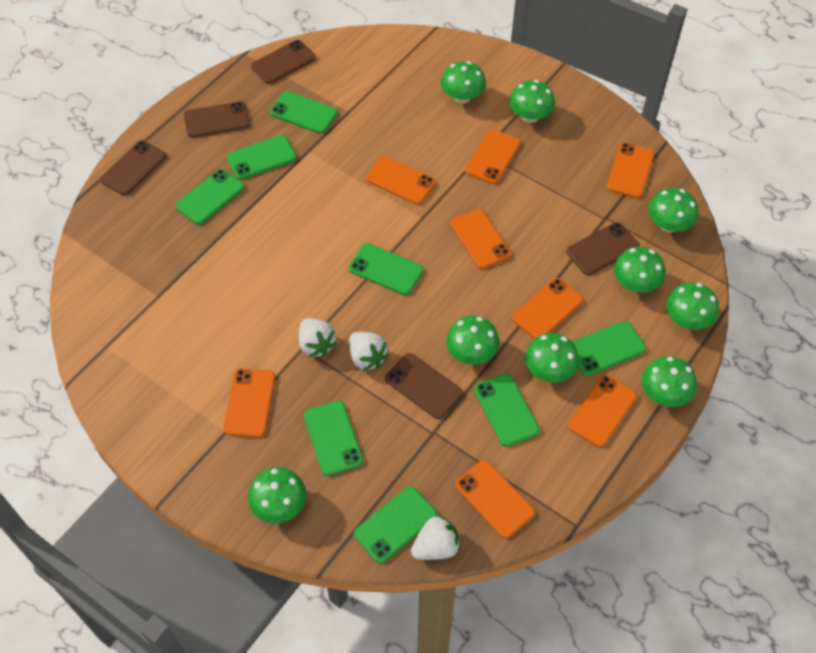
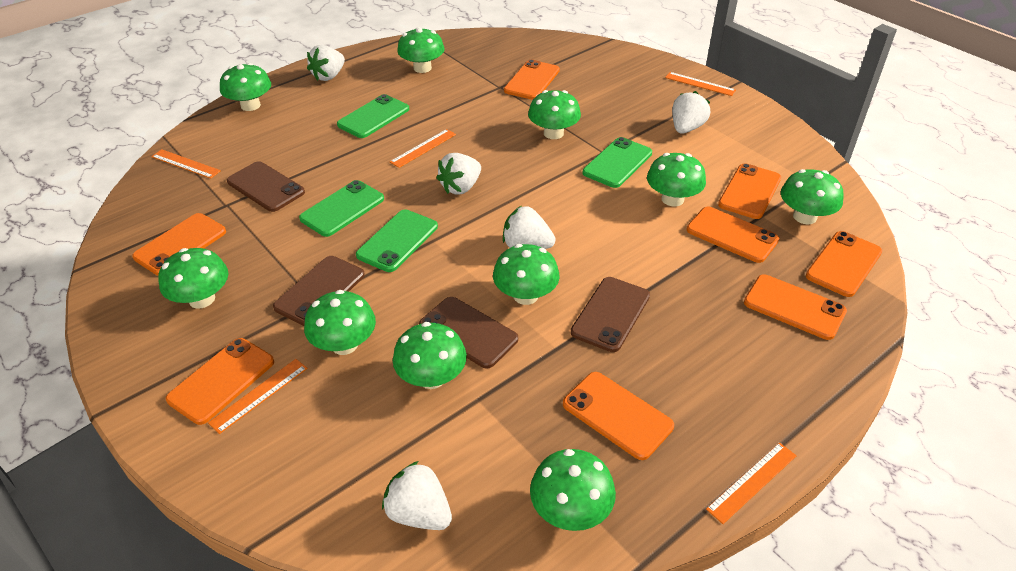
brown phone: 5 -> 4
green mushroom: 9 -> 10
green phone: 8 -> 4
orange ruler: 0 -> 5
white strawberry: 3 -> 5

